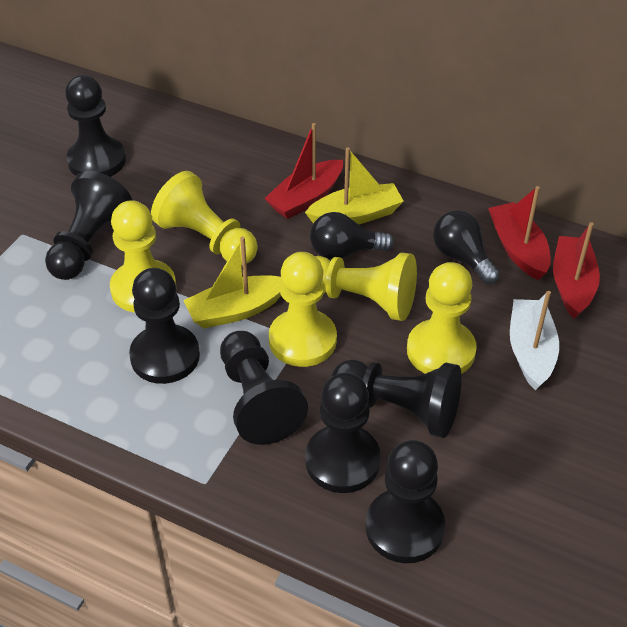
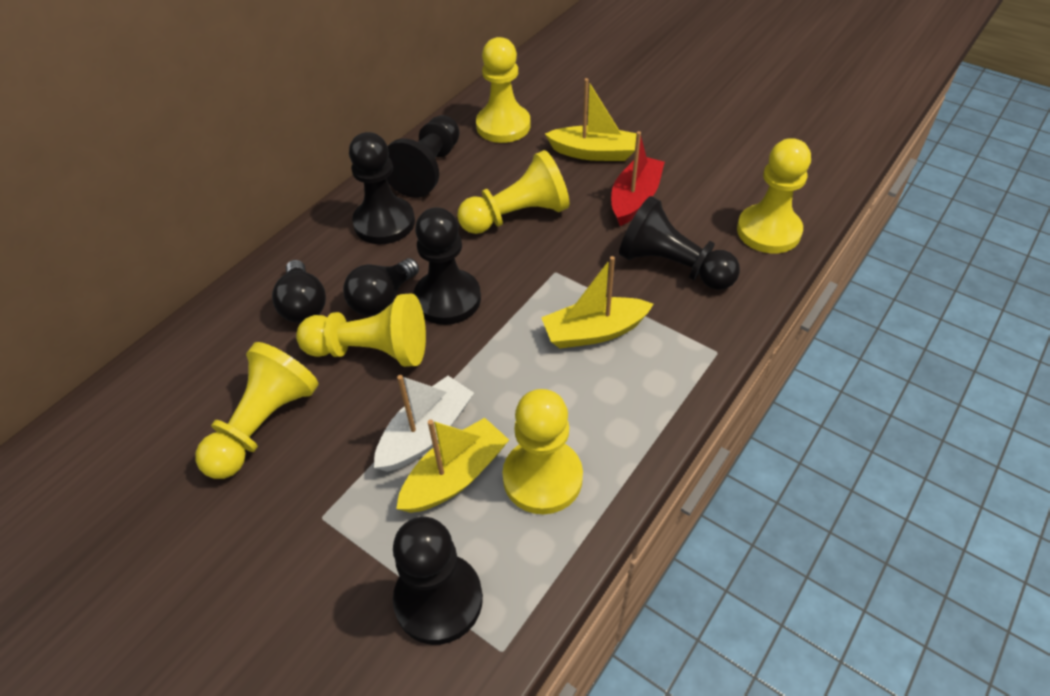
black pawn: 7 -> 5
red boat: 3 -> 1
yellow boat: 2 -> 3
yellow pawn: 5 -> 6

